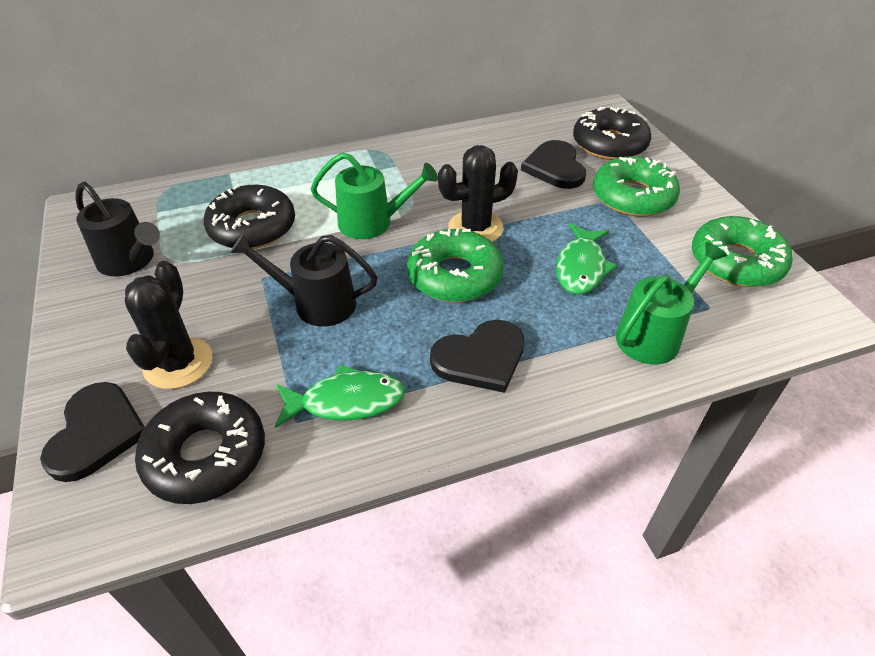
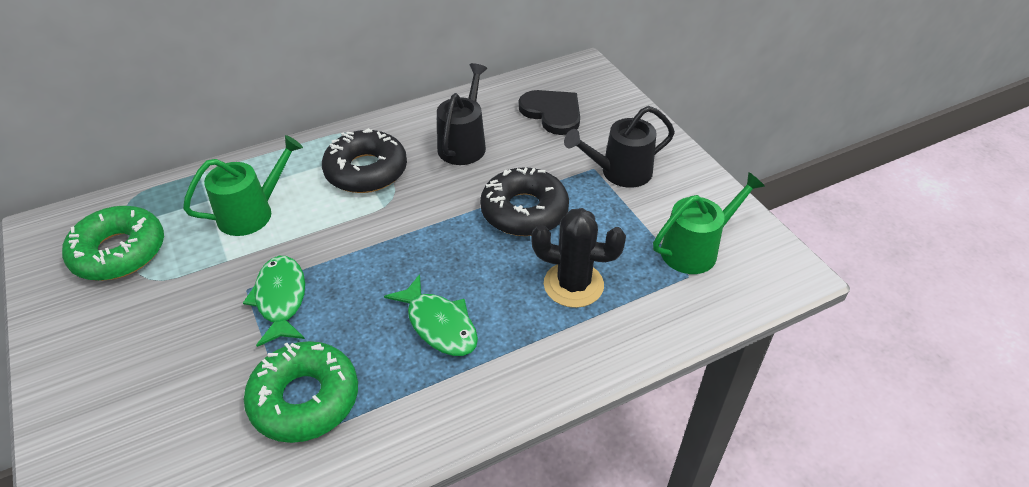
black cactus: 2 -> 1
black donut: 3 -> 2
black heart: 3 -> 1
green donut: 3 -> 2

